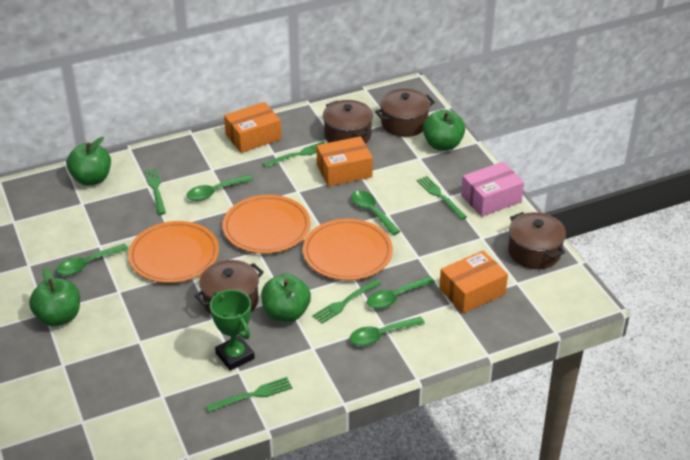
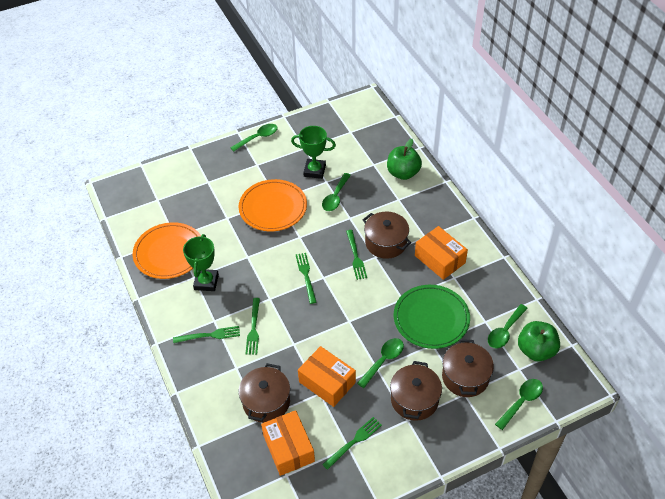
green apple: 4 -> 2
green plate: 0 -> 1
green trophy: 1 -> 2
orange plate: 3 -> 2
pink box: 1 -> 0

